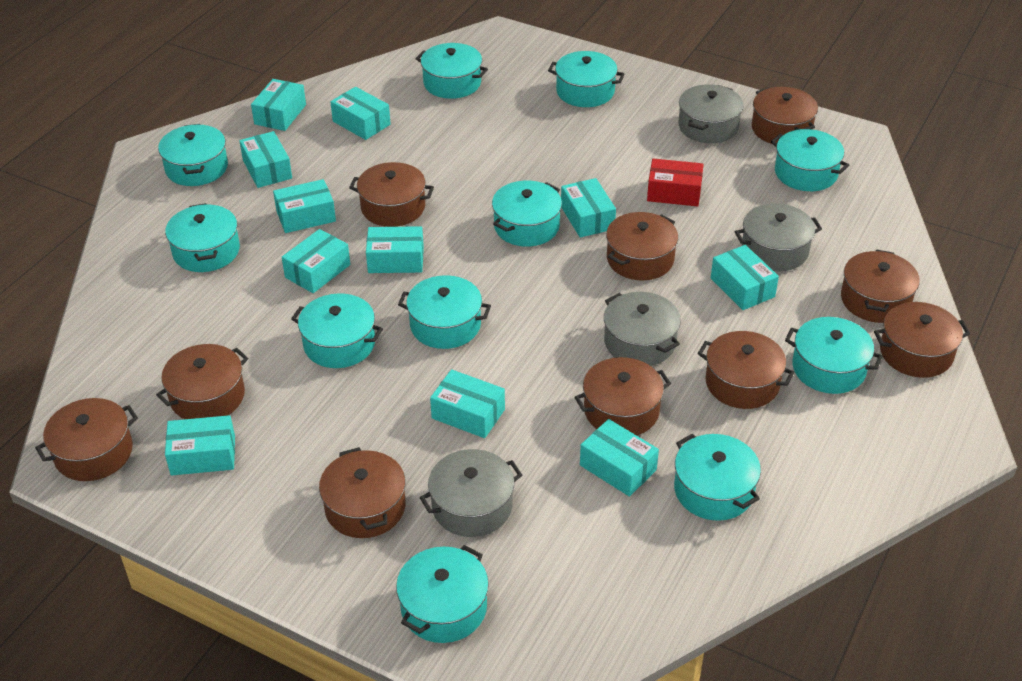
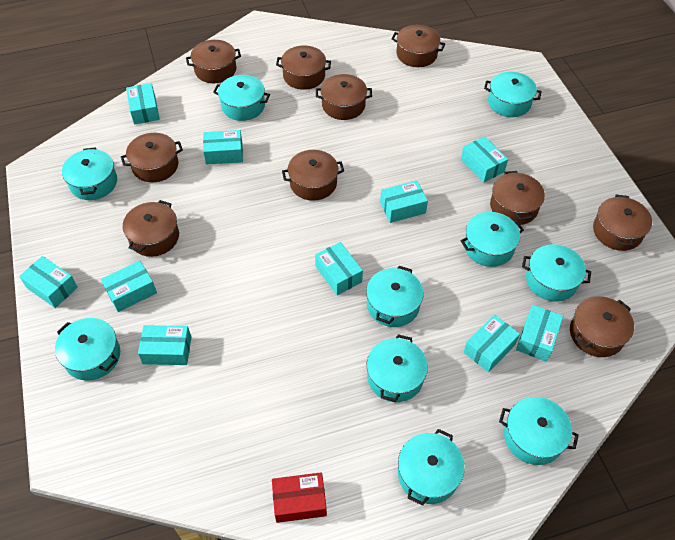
grey pot: 4 -> 0
turquoise box: 11 -> 10
turquoise pot: 11 -> 10

